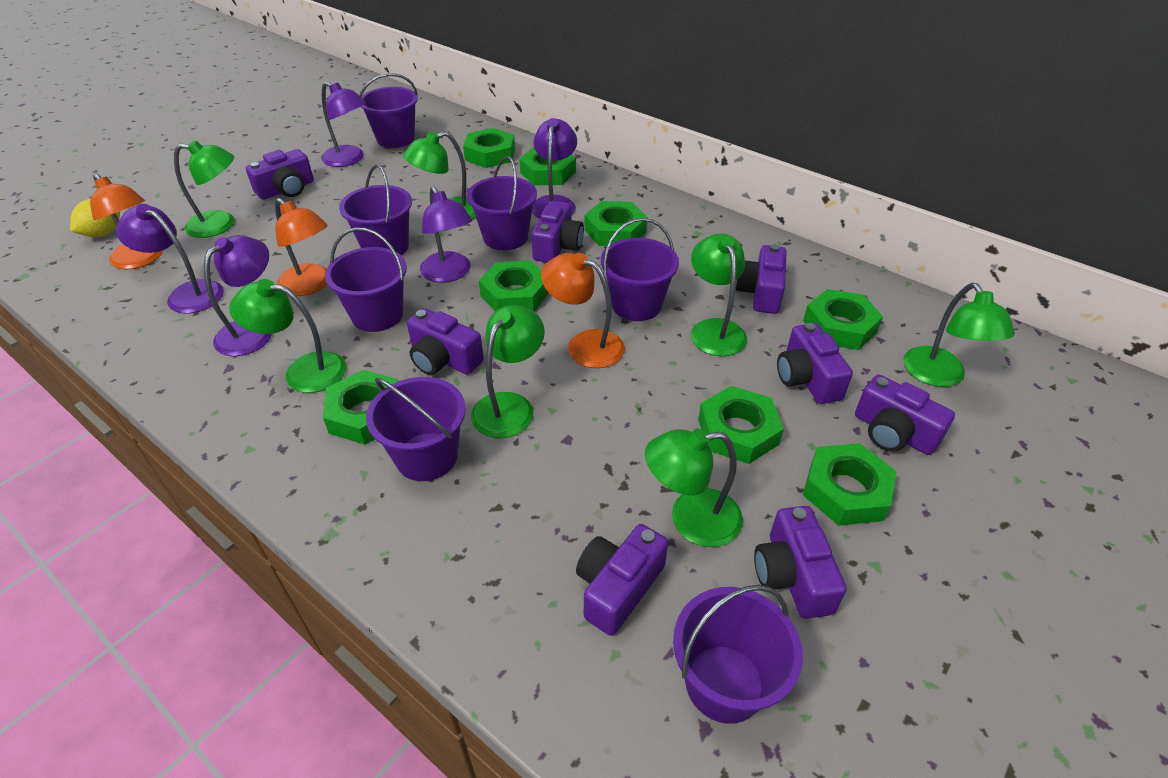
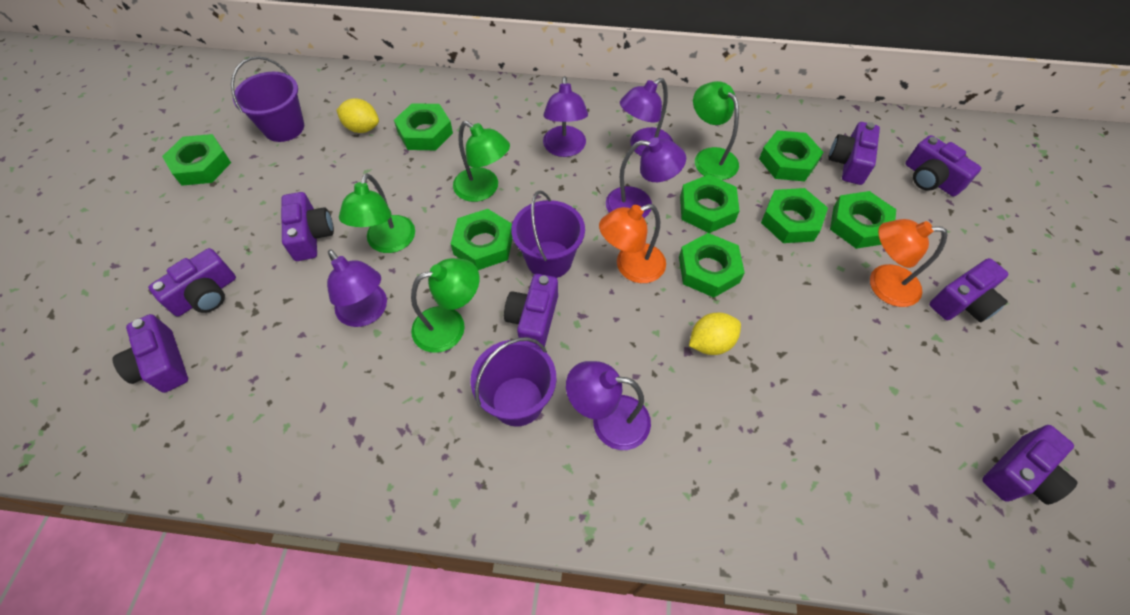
green lamp: 7 -> 4
orange lamp: 3 -> 2
purple bucket: 7 -> 3
yellow lemon: 1 -> 2

